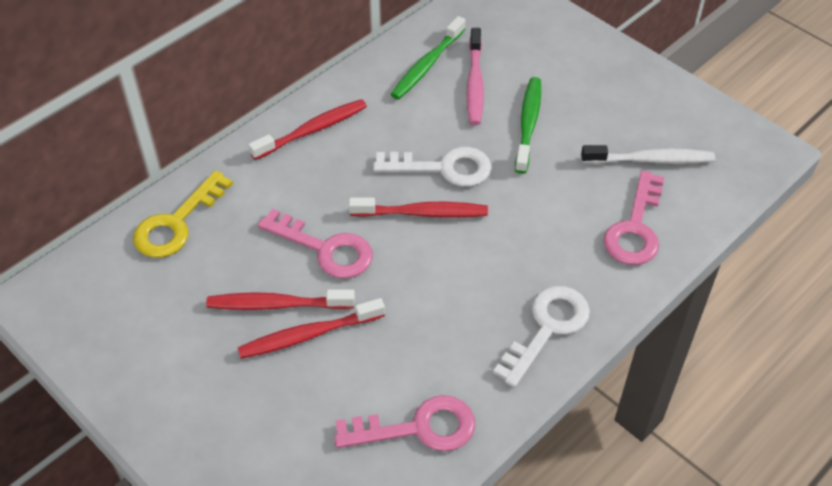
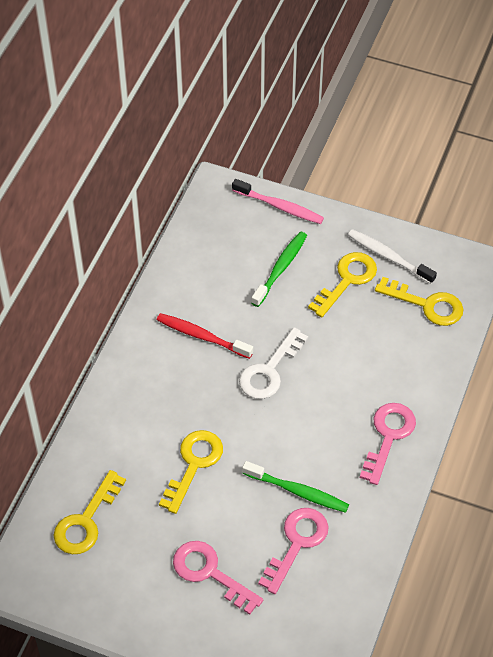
red toothbrush: 4 -> 1
white key: 2 -> 1
yellow key: 1 -> 4

